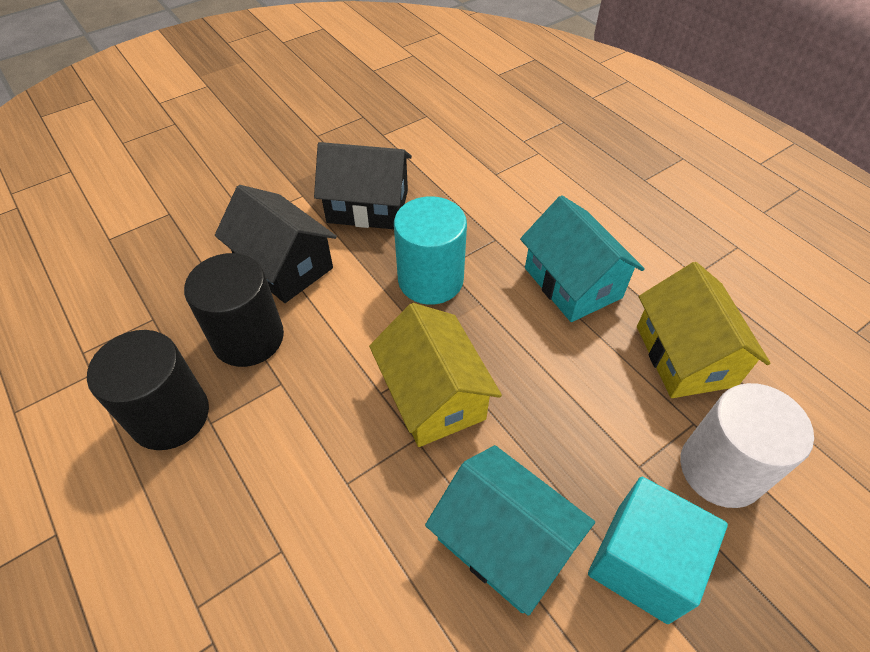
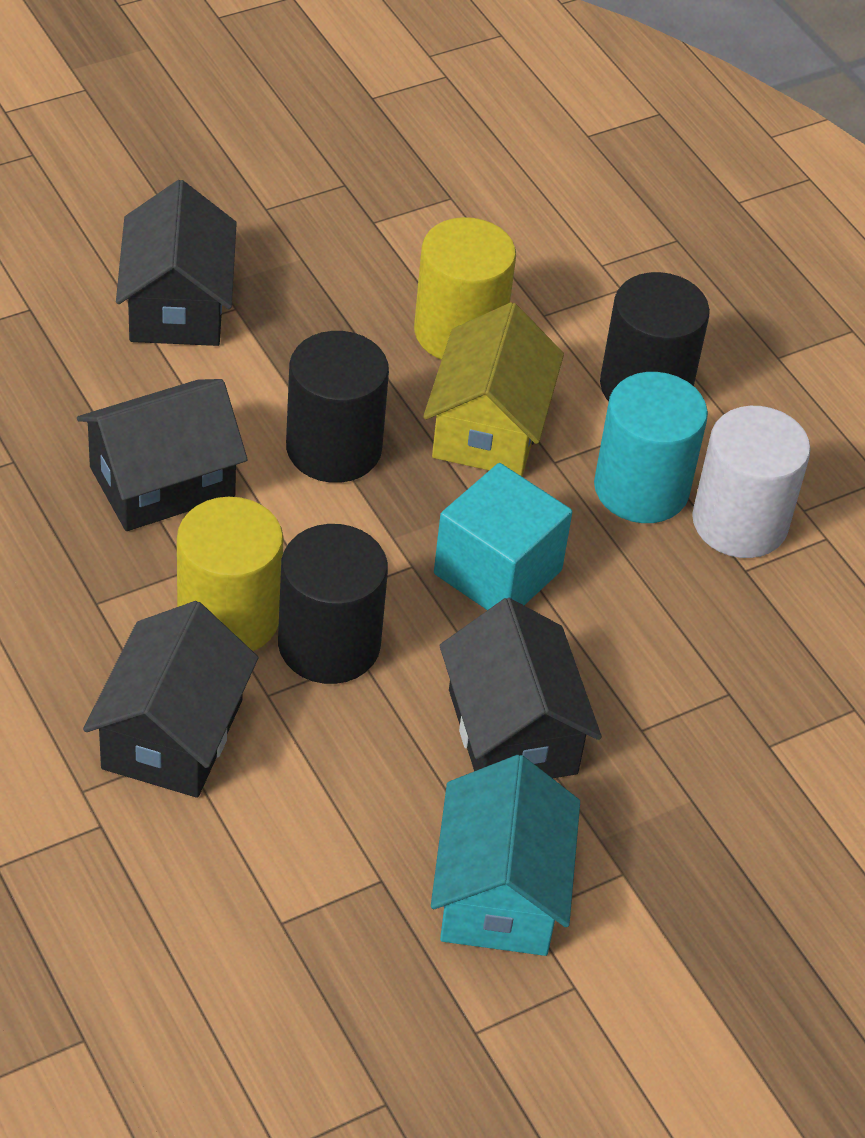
black cylinder: 2 -> 3
black house: 2 -> 4
turquoise house: 2 -> 1
yellow cylinder: 0 -> 2
yellow house: 2 -> 1

